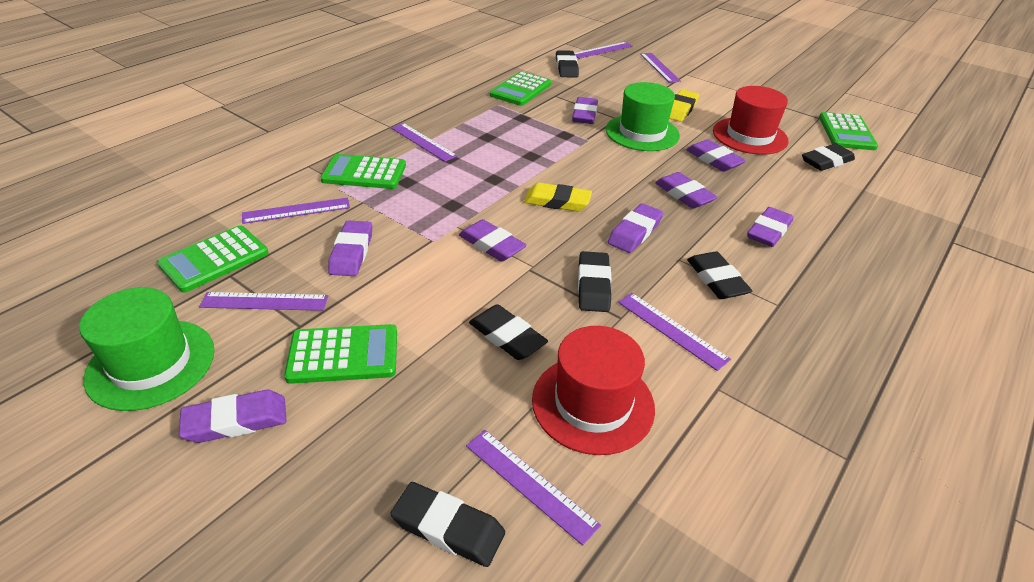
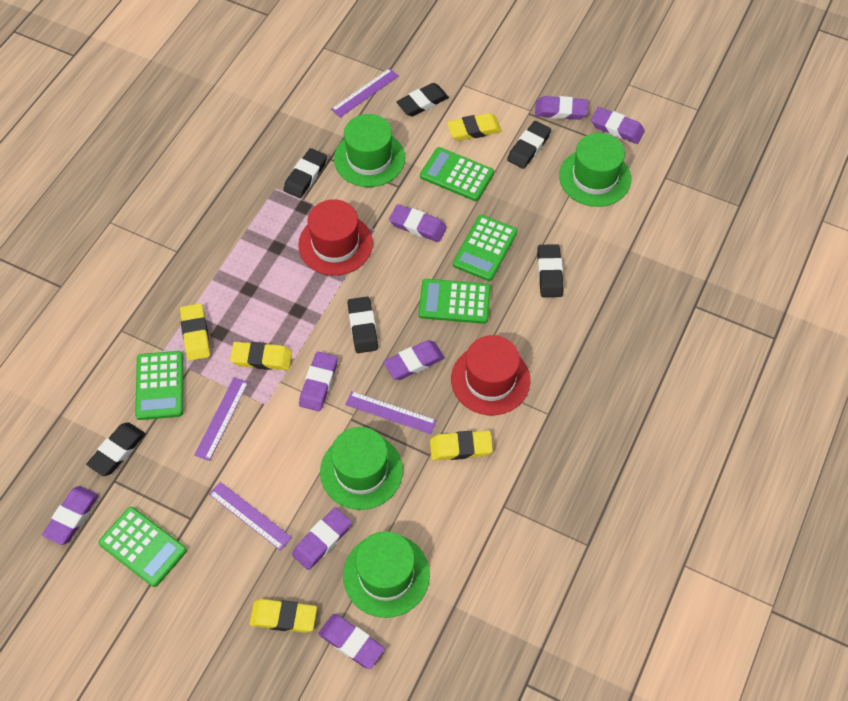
green hat: 2 -> 4
purple ruler: 7 -> 4
yellow eraser: 2 -> 5

